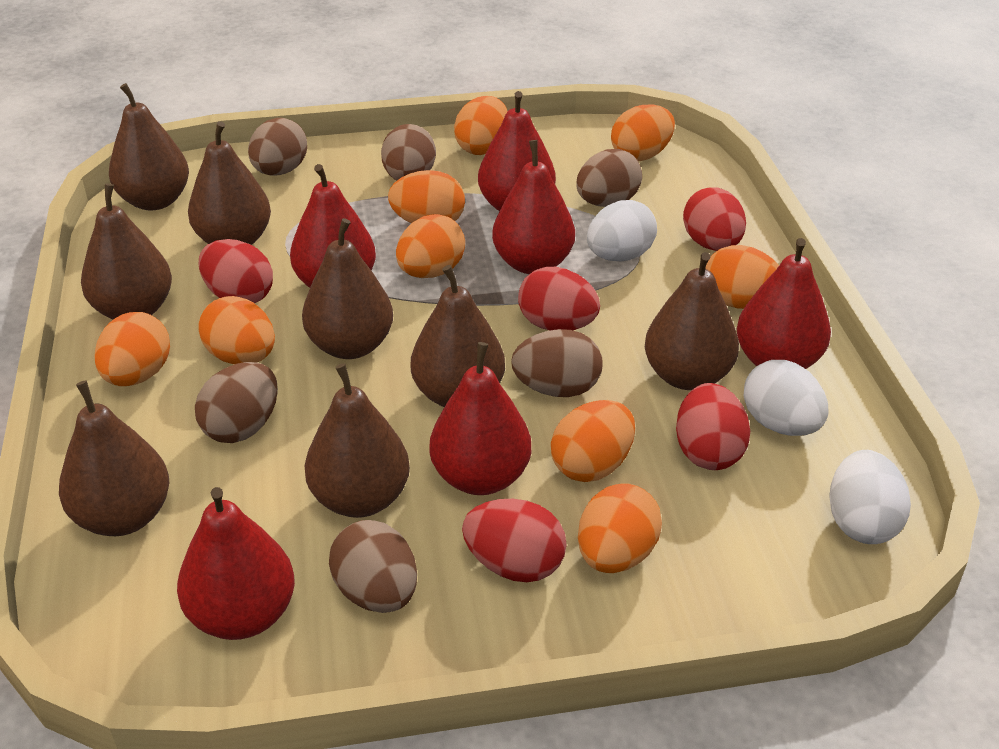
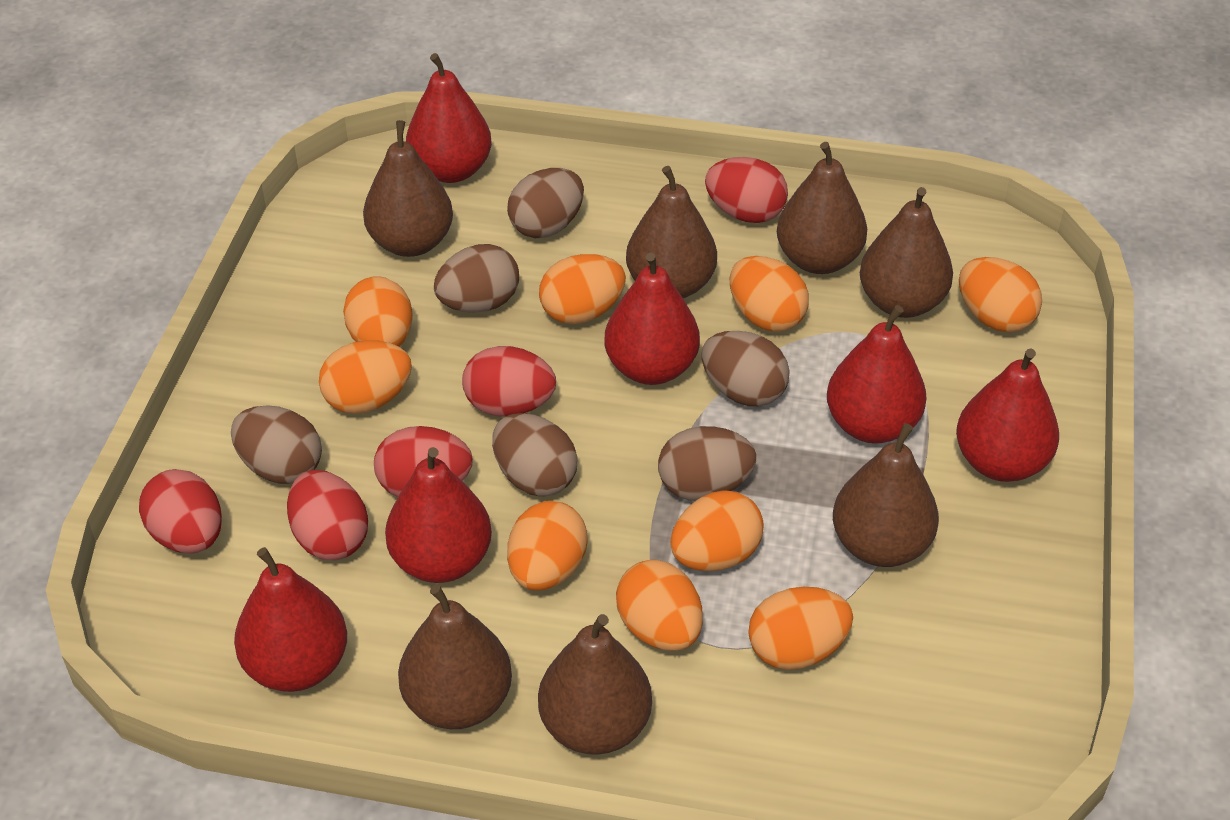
brown pear: 8 -> 7
white egg: 3 -> 0

